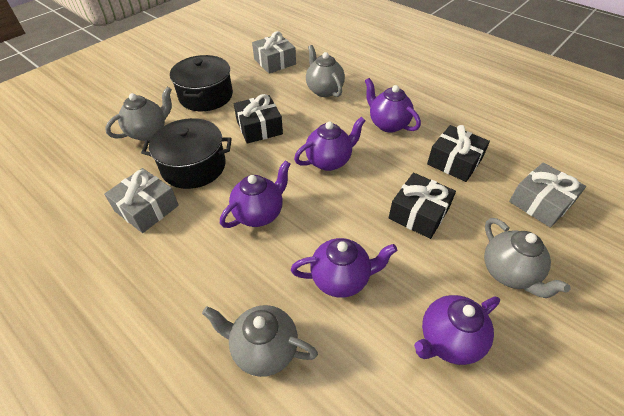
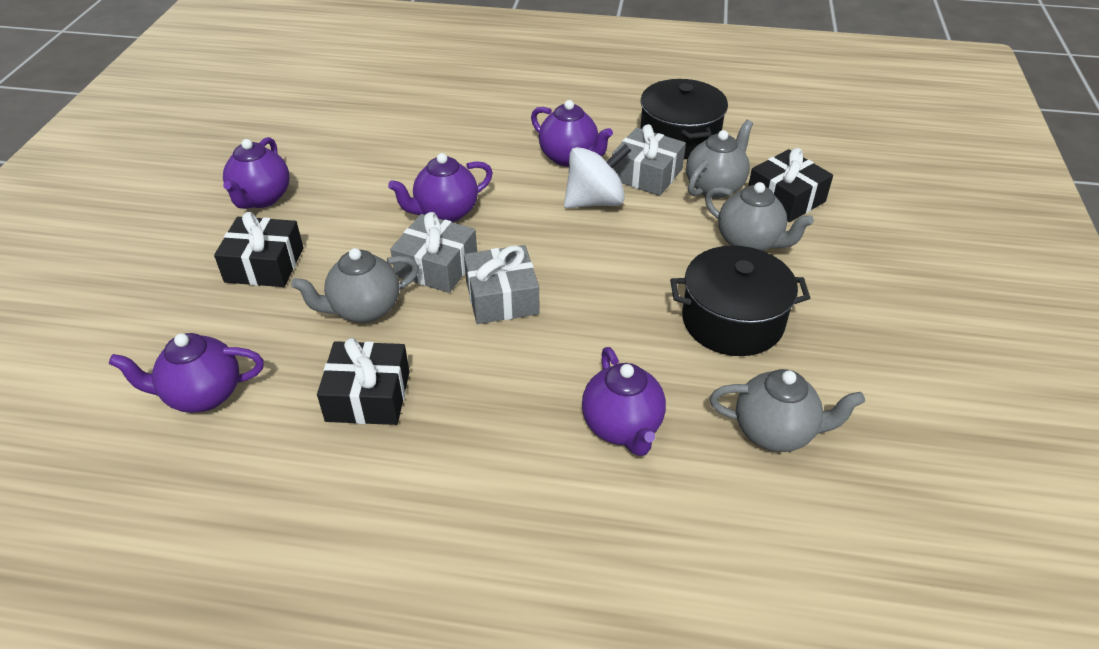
white spinning top: 0 -> 1

